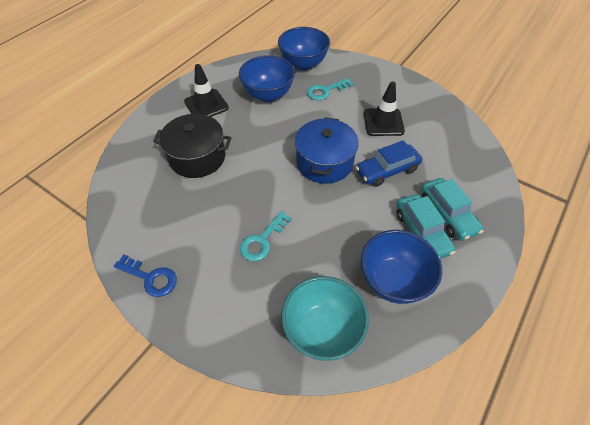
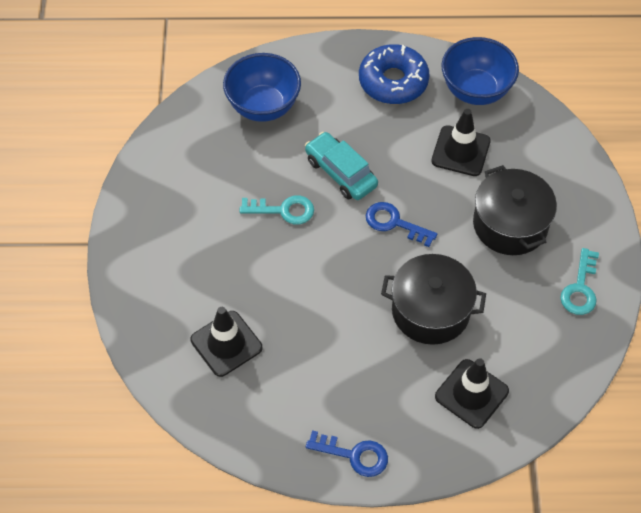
black pot: 1 -> 2
black traffic cone: 2 -> 3
blue bowl: 3 -> 2
blue car: 1 -> 0
blue donut: 0 -> 1
blue key: 1 -> 2
blue pot: 1 -> 0
turquoise bowl: 1 -> 0
turquoise car: 2 -> 1

